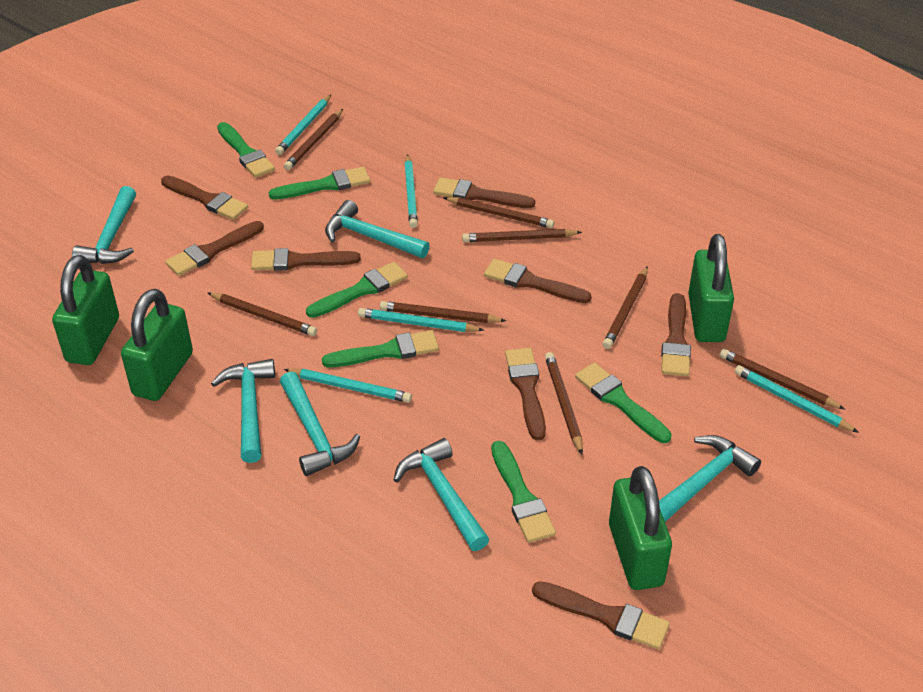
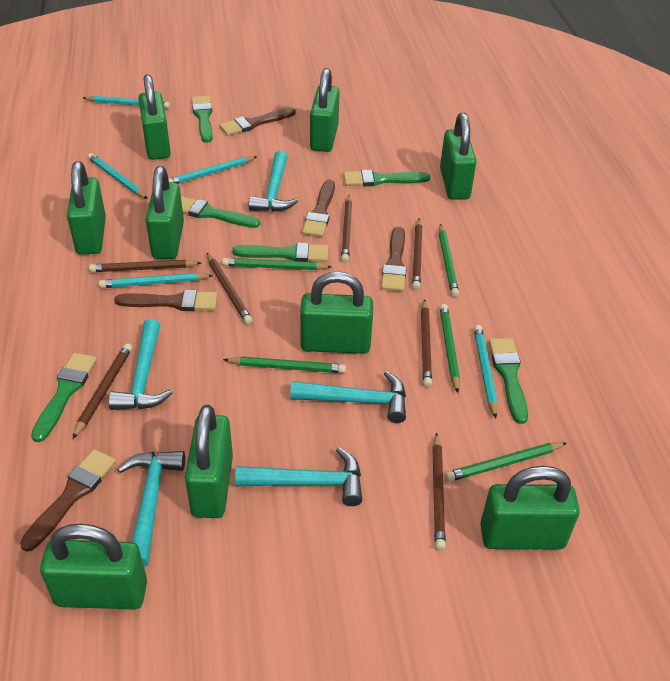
brown brush: 8 -> 5
brown pencil: 8 -> 7
green padlock: 4 -> 9
green pencil: 0 -> 5
turquoise hammer: 6 -> 5

